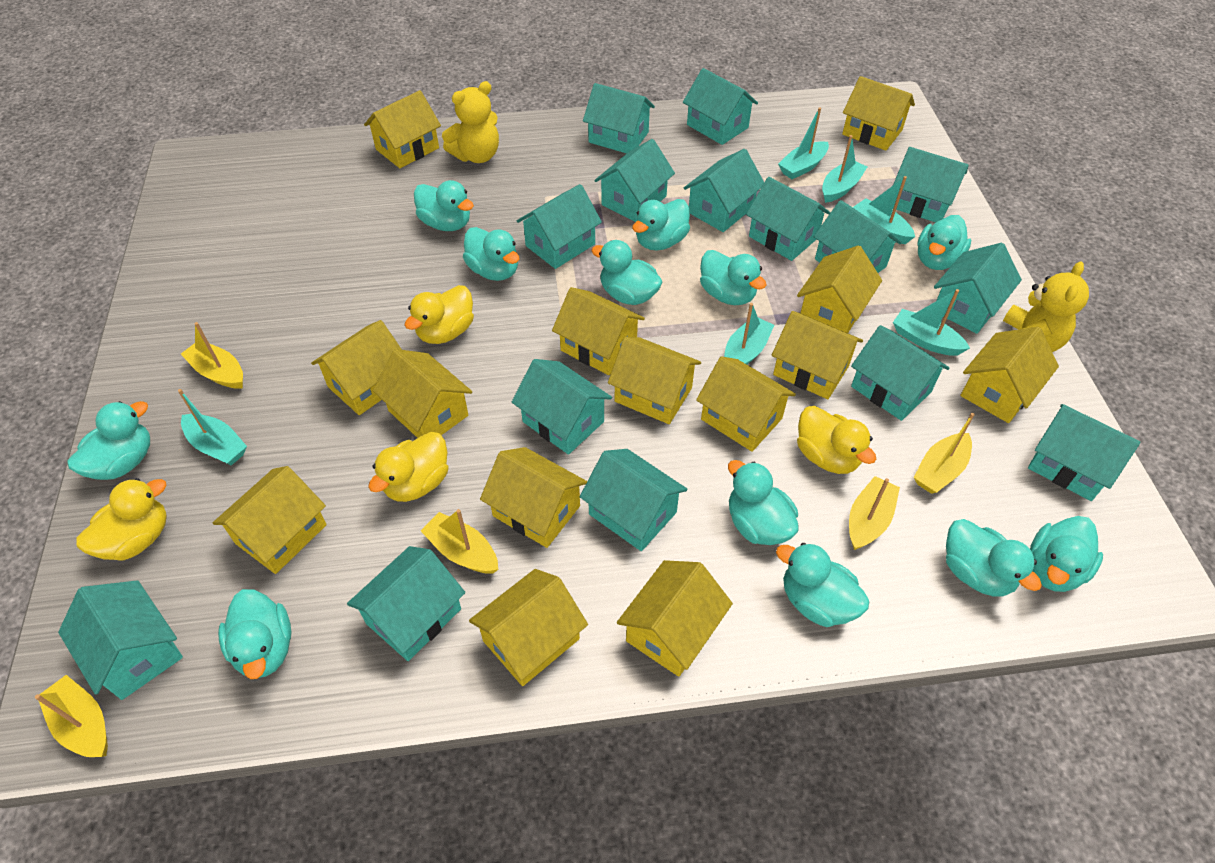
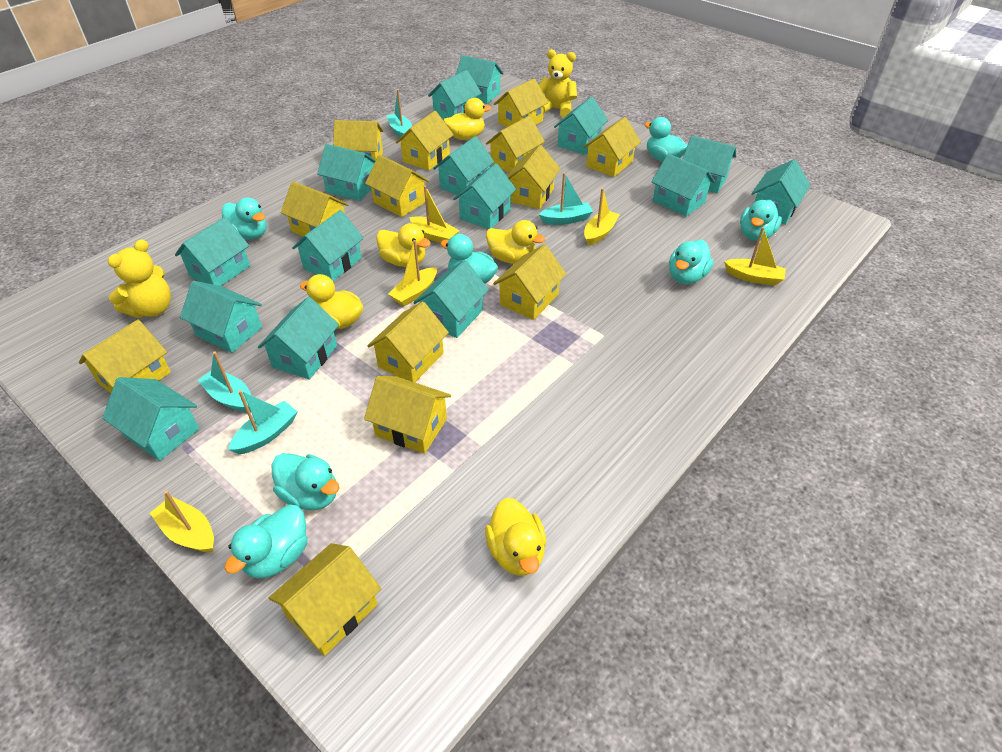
turquoise boat: 6 -> 4
turquoise duck: 12 -> 7
yellow duck: 4 -> 5
yellow house: 14 -> 13

